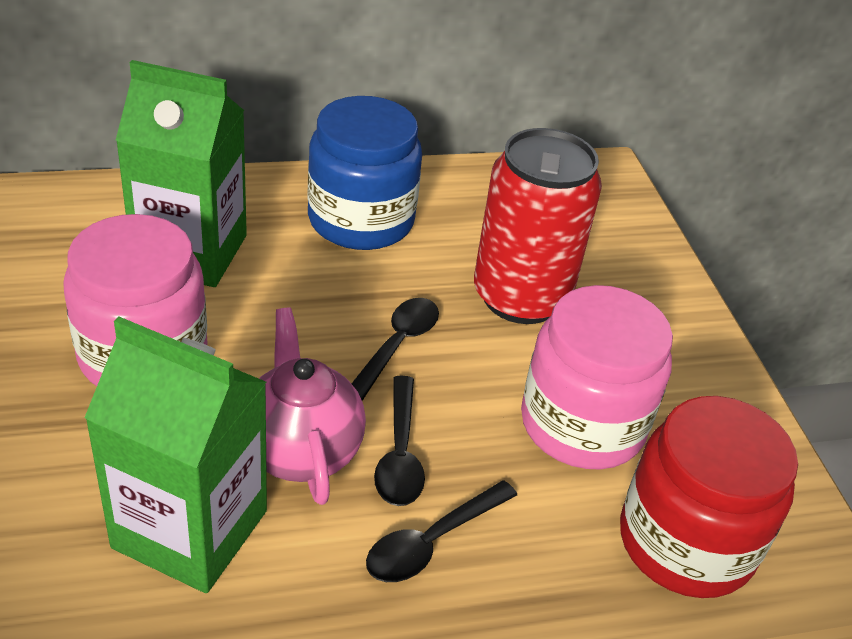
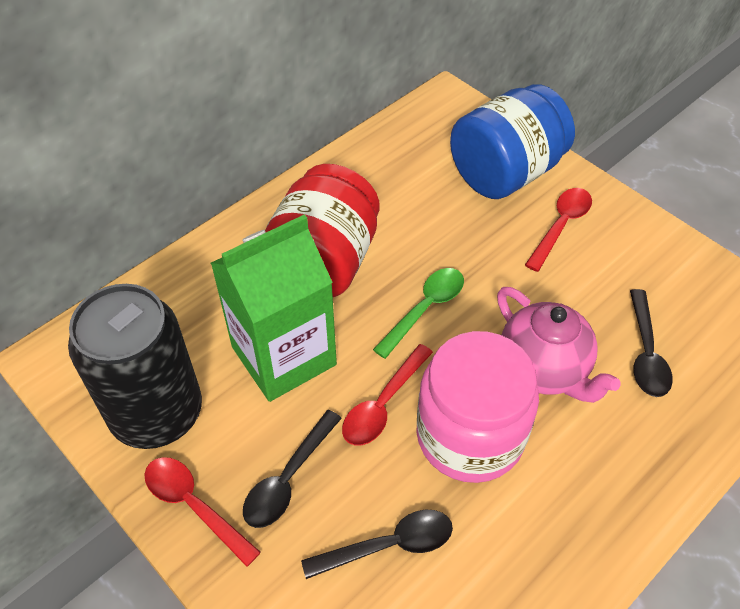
black can: 0 -> 1
green carton: 2 -> 1
green spoon: 0 -> 1
pink jar: 2 -> 1
red can: 1 -> 0
red spoon: 0 -> 3

